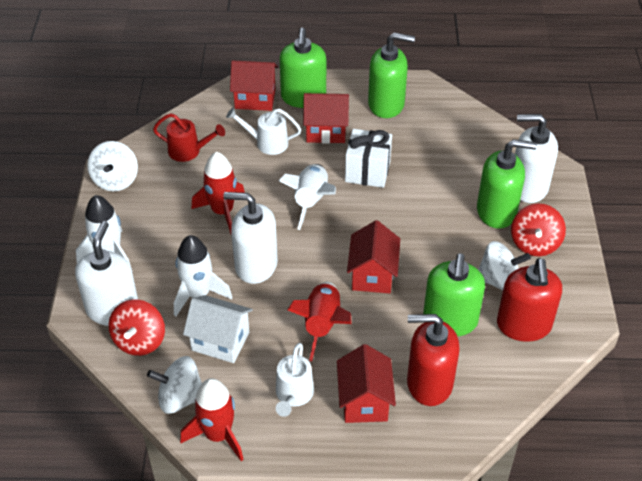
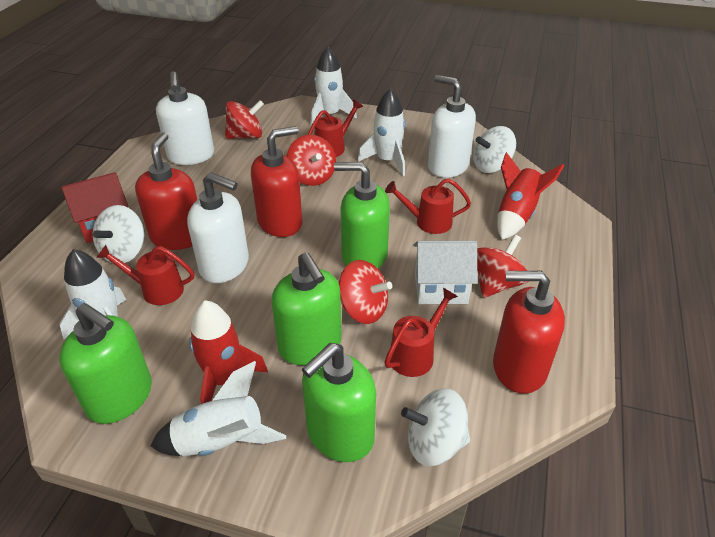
red house: 4 -> 1
red rocket: 3 -> 2
red soap dispenser: 2 -> 3
red spinning top: 2 -> 4
red watering can: 1 -> 4
white gift: 1 -> 0
white rocket: 3 -> 4
white watering can: 2 -> 0

